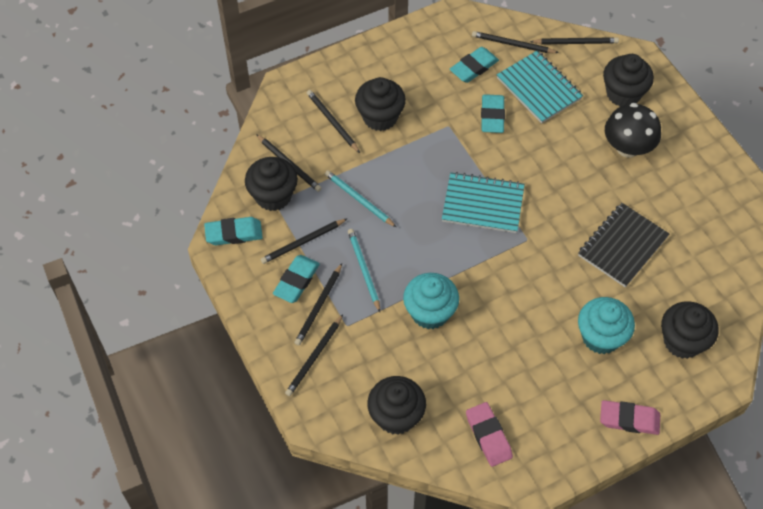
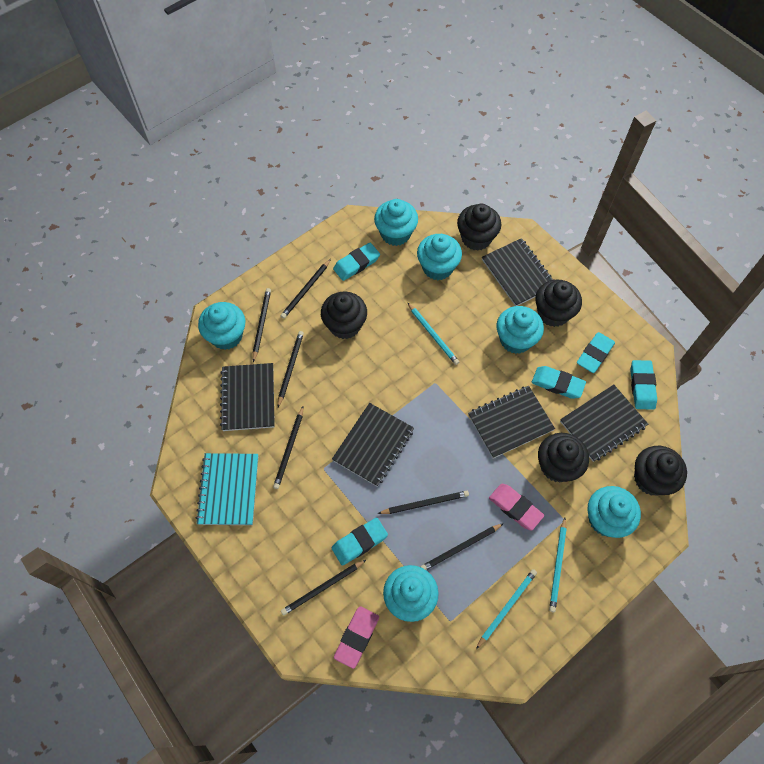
black mushroom: 1 -> 0
black notebook: 1 -> 5
turquoise cupcake: 2 -> 6
turquoise eraser: 4 -> 5
turquoise notebook: 2 -> 1
turquoise pencil: 2 -> 3

